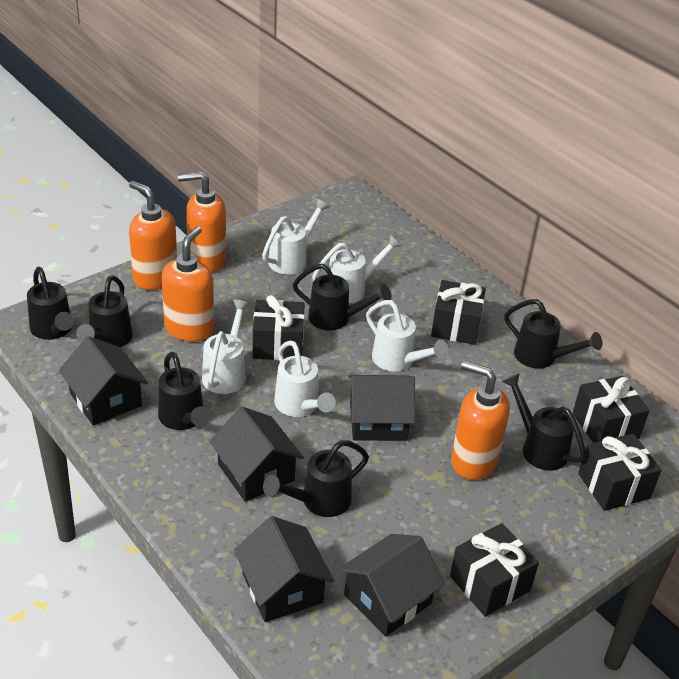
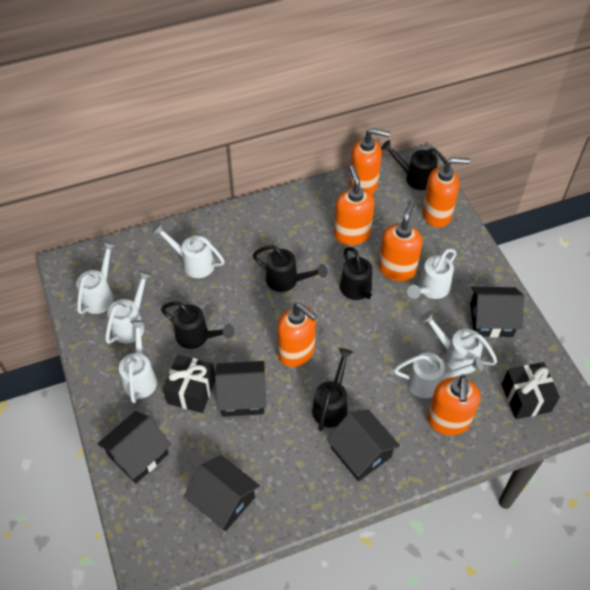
black gift: 5 -> 2
black watering can: 7 -> 5
orange soap dispenser: 4 -> 6
white watering can: 5 -> 7

